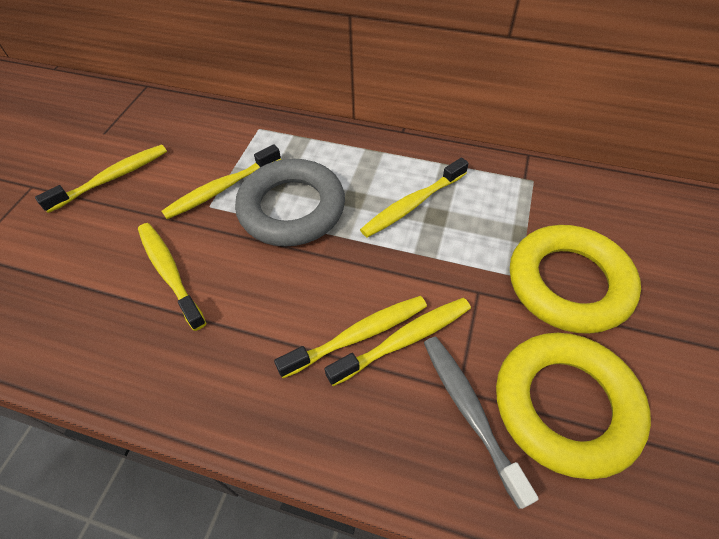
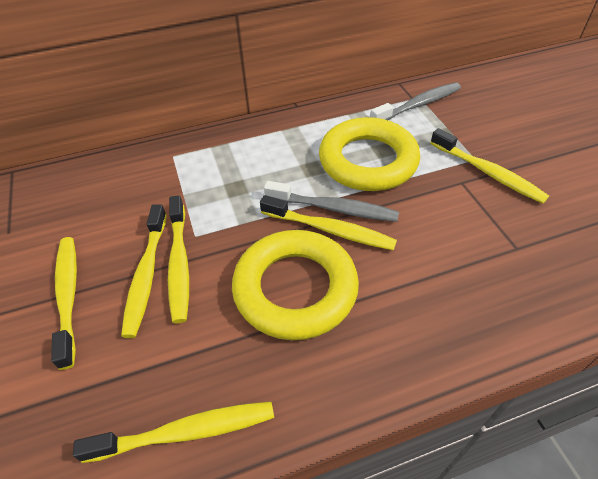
grey ring: 1 -> 0
grey toothbrush: 1 -> 2

